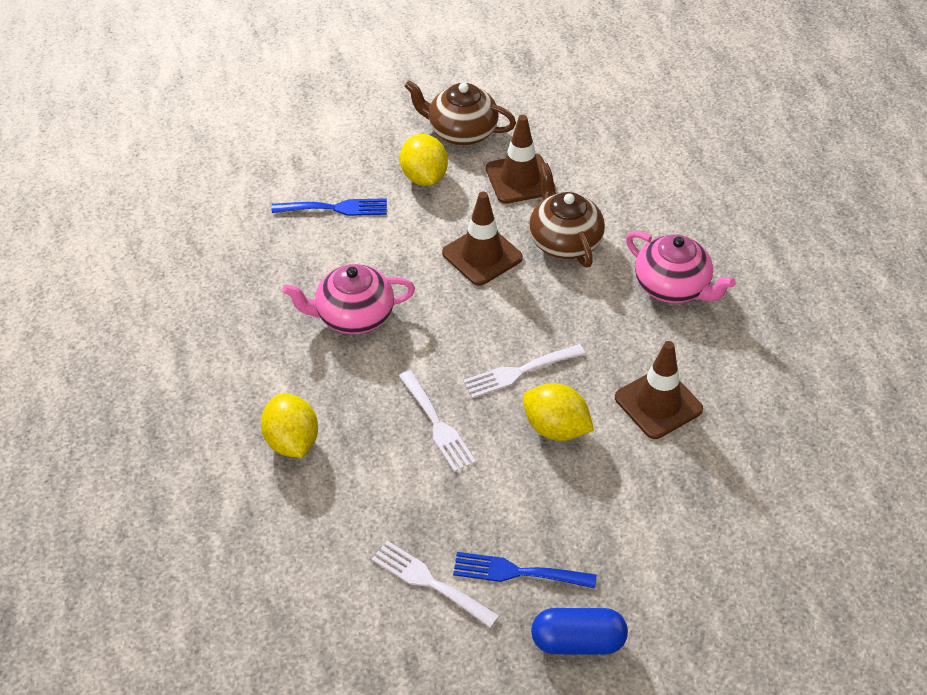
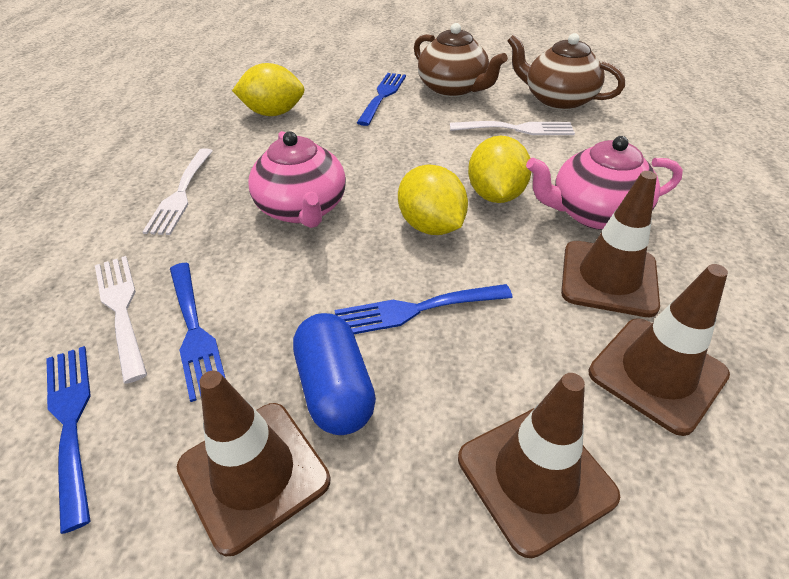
blue fork: 2 -> 4
brown traffic cone: 3 -> 4

